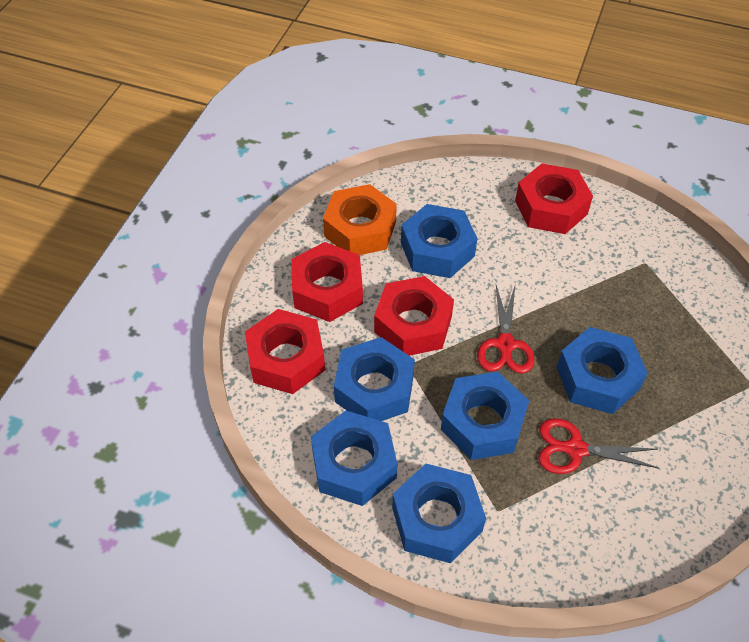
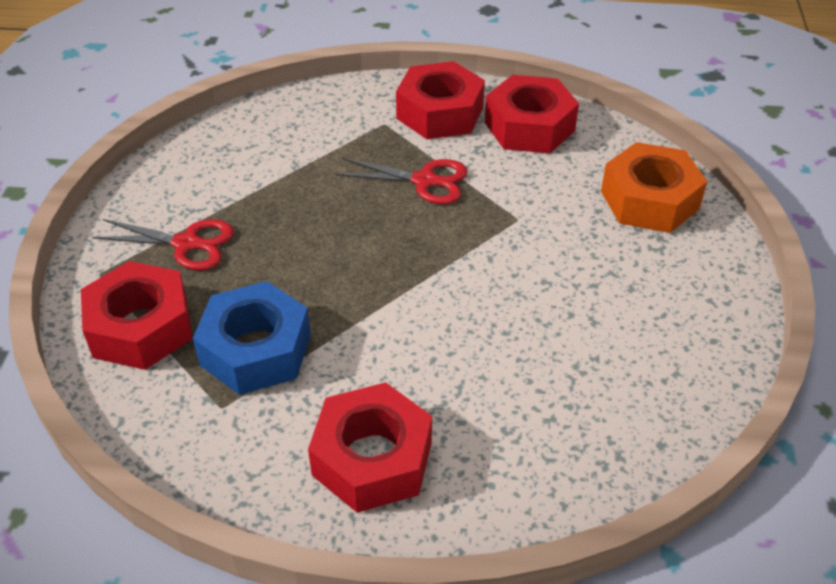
blue nut: 6 -> 1

